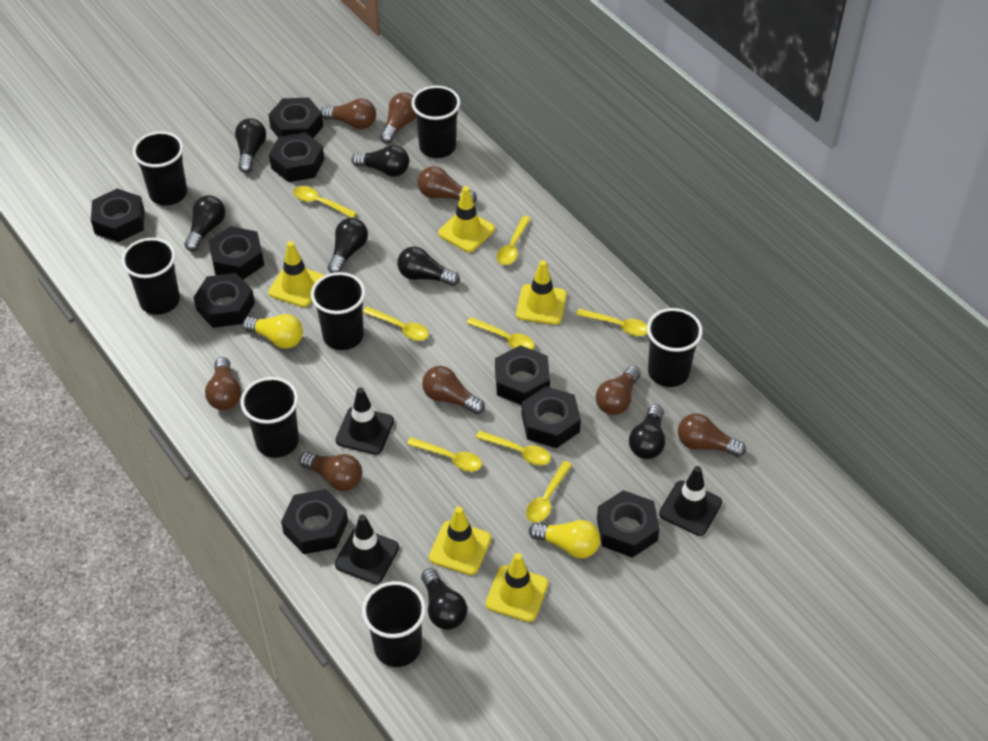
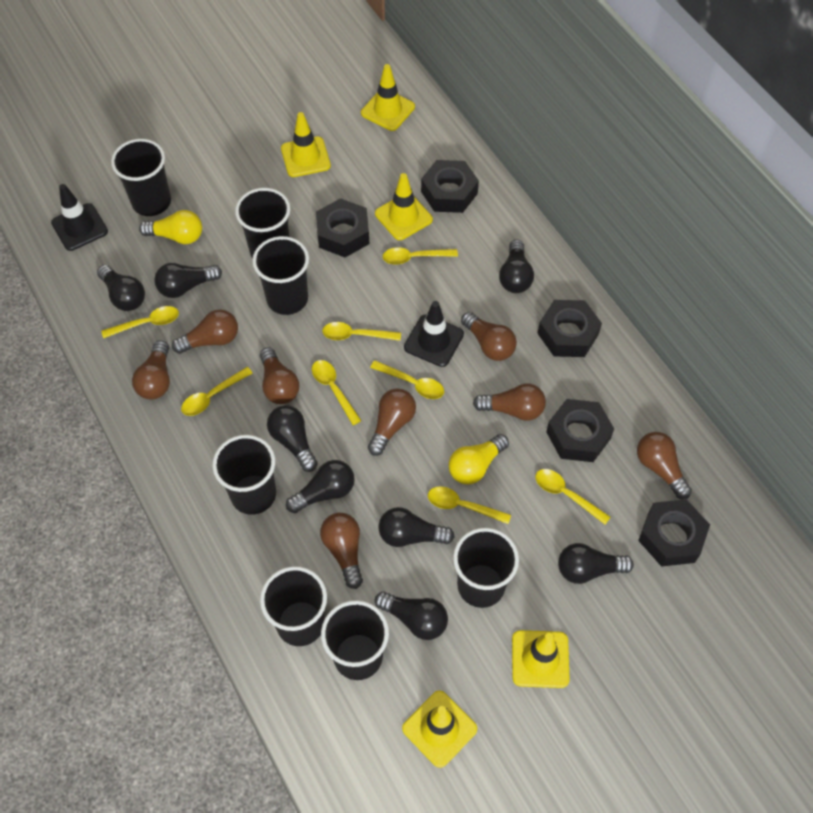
black light bulb: 7 -> 8
black nut: 9 -> 5
black traffic cone: 3 -> 2

